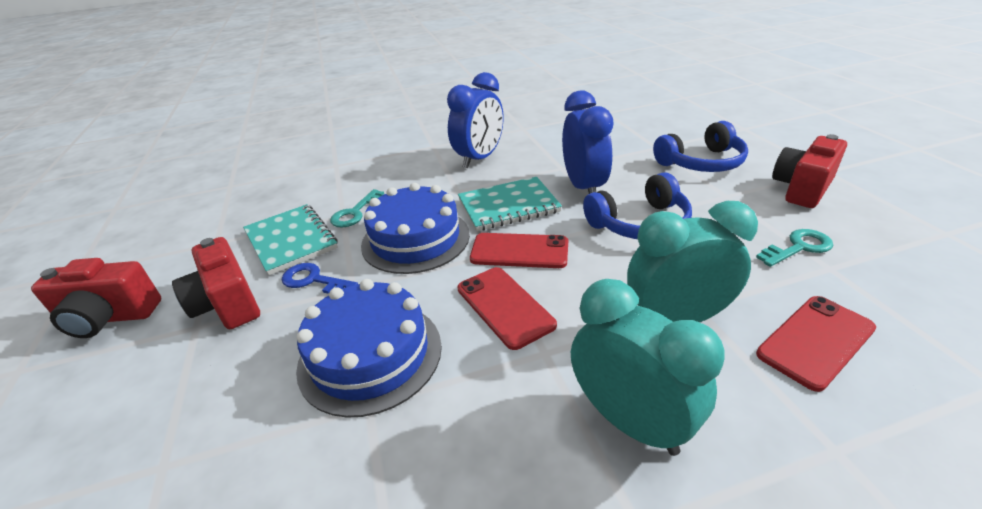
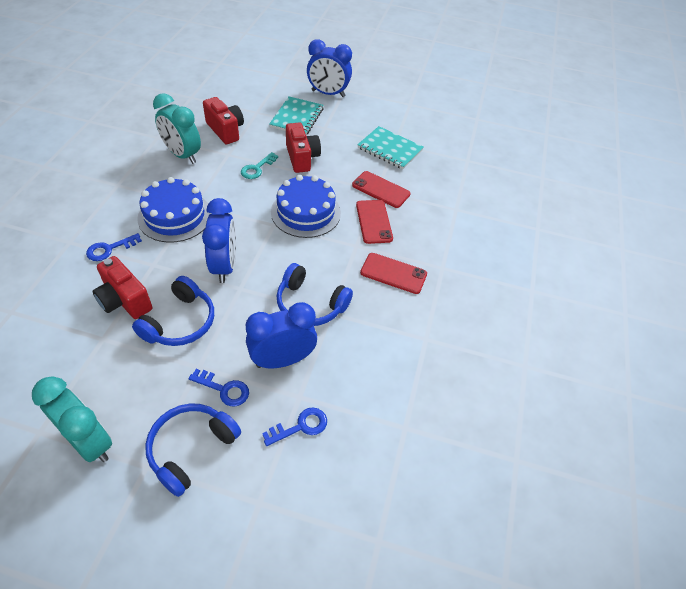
blue clock: 2 -> 3
blue headphones: 2 -> 3
blue key: 1 -> 3
turquoise key: 2 -> 1

